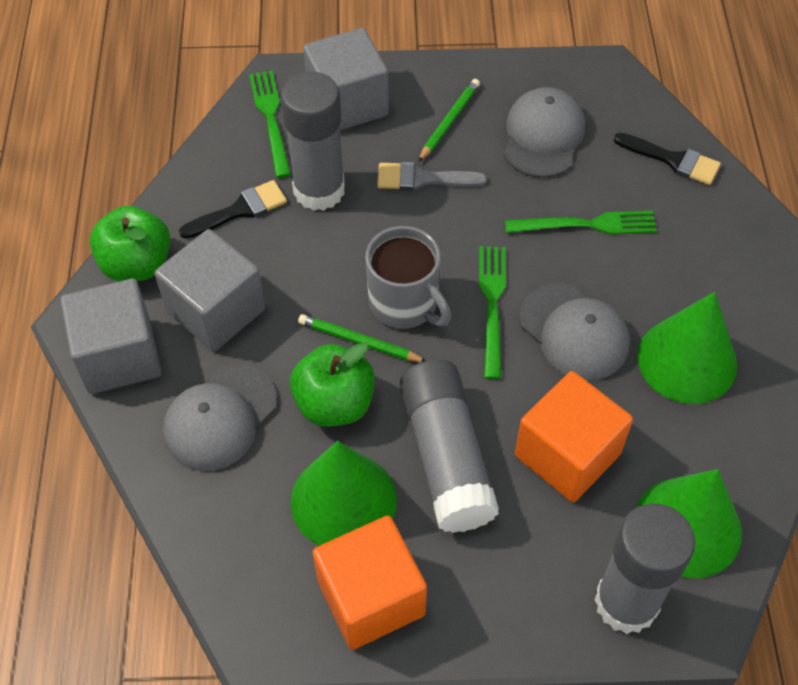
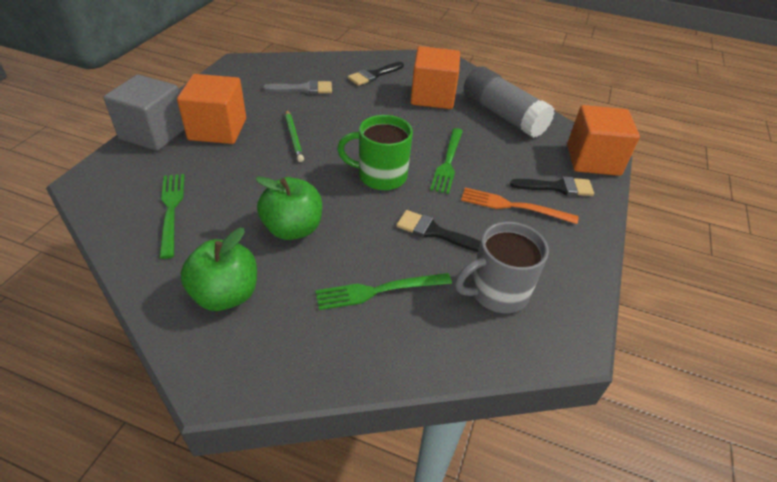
black brush: 2 -> 3
green cone: 3 -> 0
green mug: 0 -> 1
green pencil: 2 -> 1
grey cap: 3 -> 0
grey cube: 3 -> 1
grey glue stick: 3 -> 1
orange cube: 2 -> 3
orange fork: 0 -> 1

